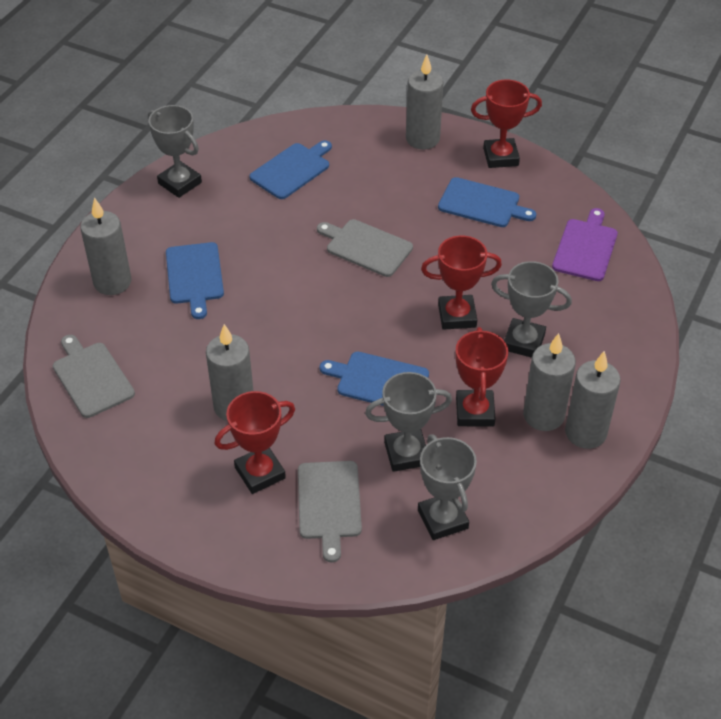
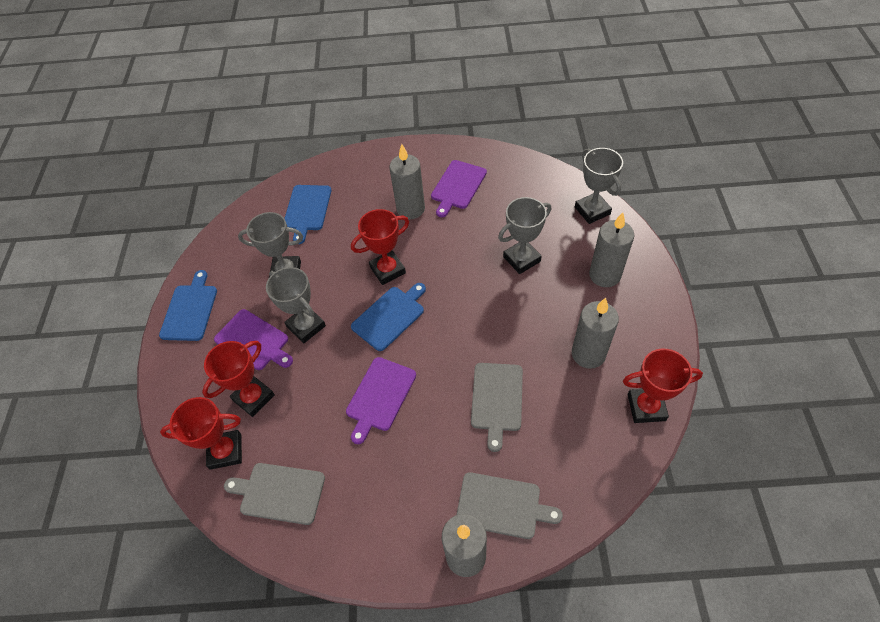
blue cutting board: 4 -> 3
grey candle: 5 -> 4
purple cutting board: 1 -> 3

